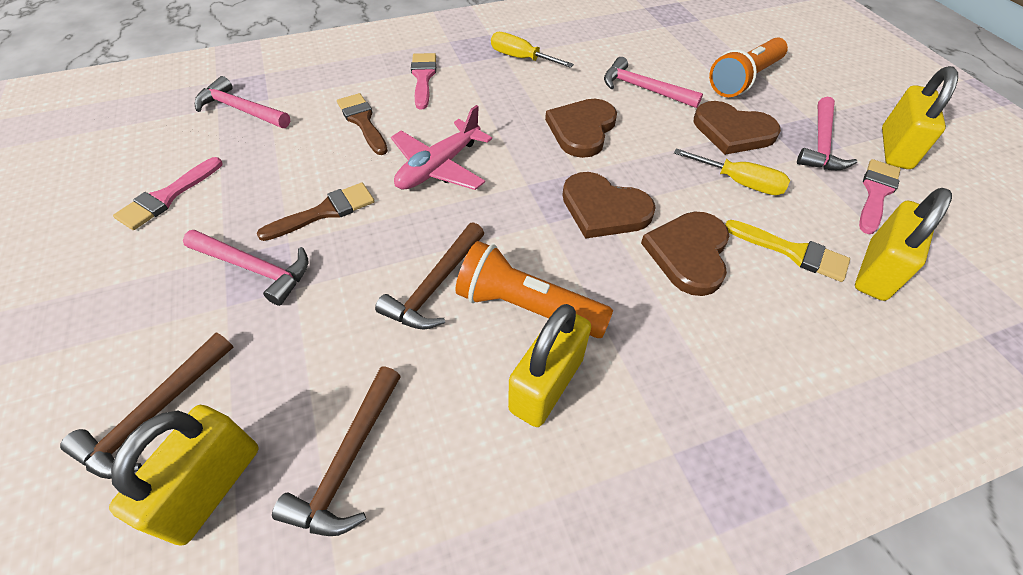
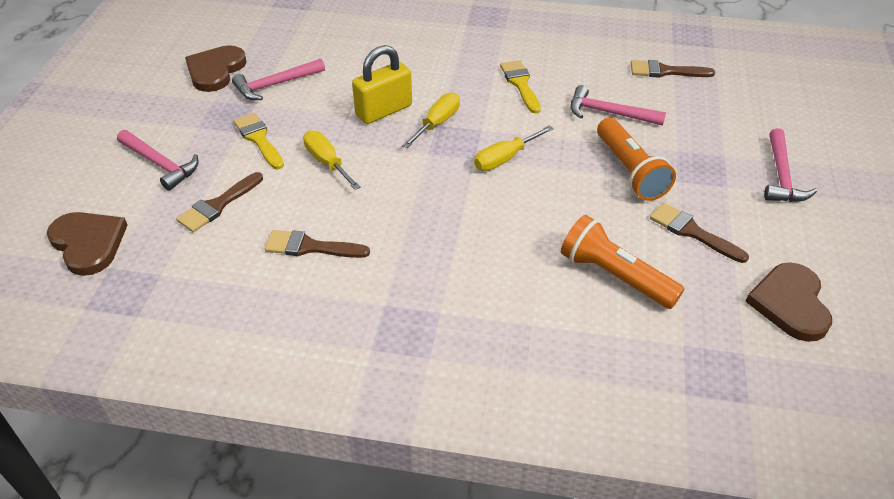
brown brush: 2 -> 4
brown hammer: 3 -> 0
brown heart: 4 -> 3
pink brush: 3 -> 0
pink plane: 1 -> 0
yellow brush: 1 -> 2
yellow padlock: 4 -> 1
yellow screwdriver: 2 -> 3

